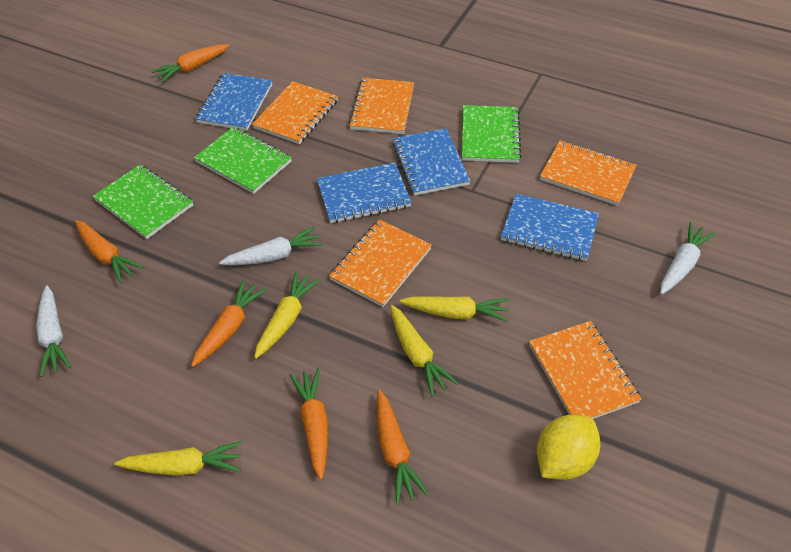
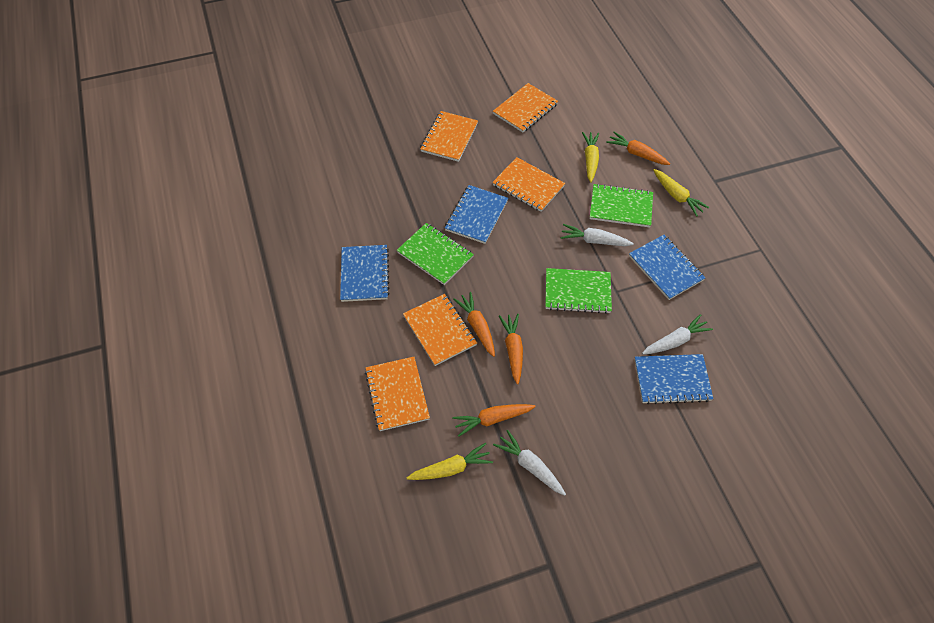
orange carrot: 5 -> 4
yellow carrot: 4 -> 3
yellow lemon: 1 -> 0

